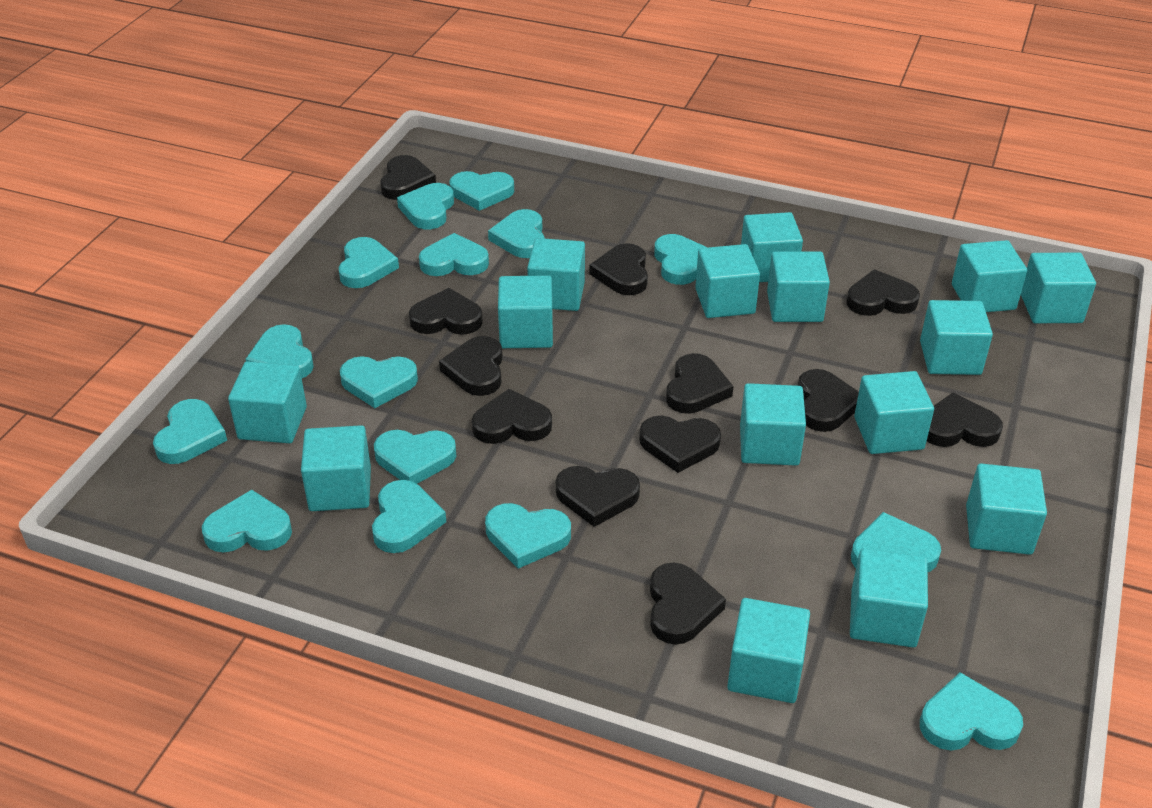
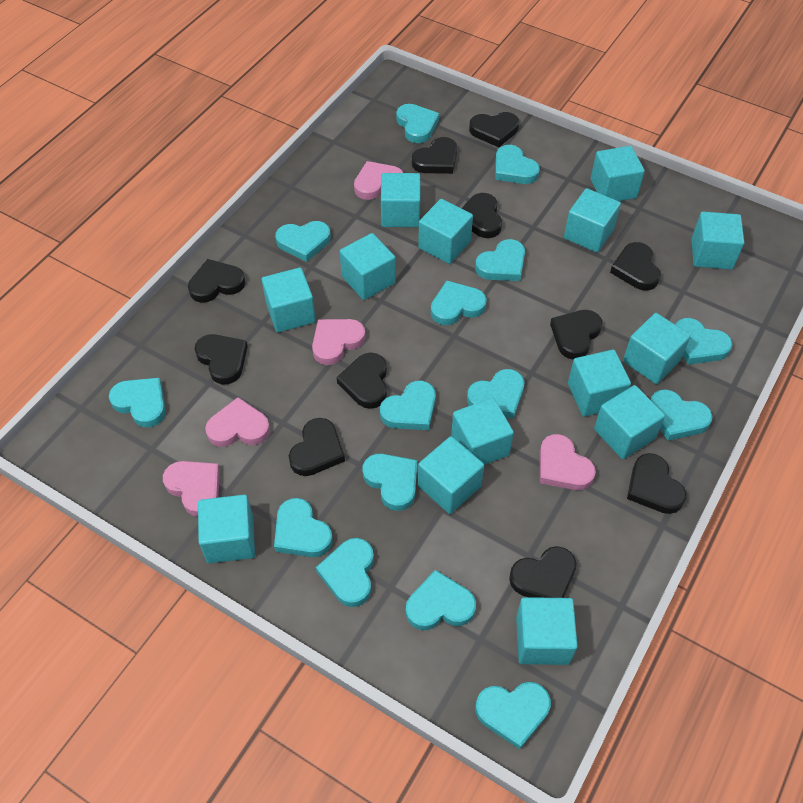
black heart: 12 -> 11
pink heart: 0 -> 5
turquoise cube: 15 -> 14

